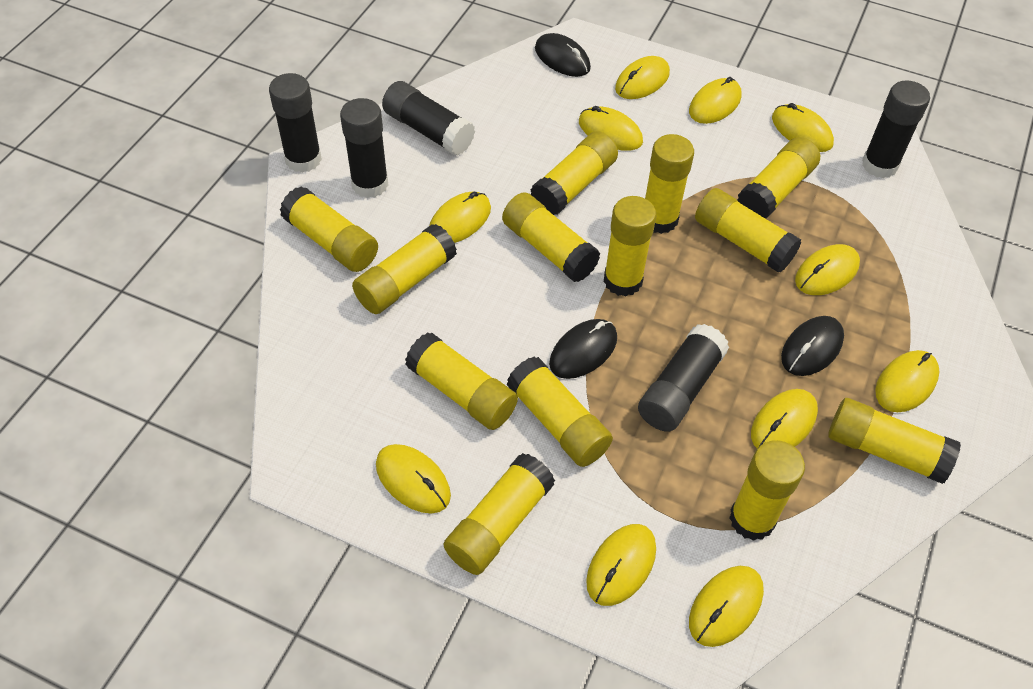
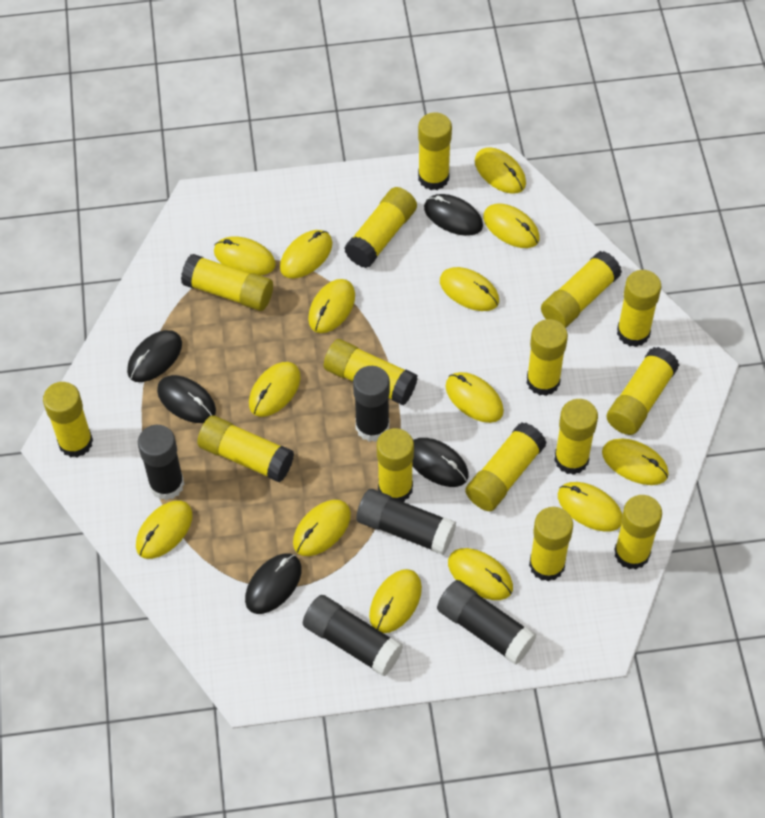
black mouse: 3 -> 5
yellow glue stick: 13 -> 15
yellow mouse: 11 -> 14

